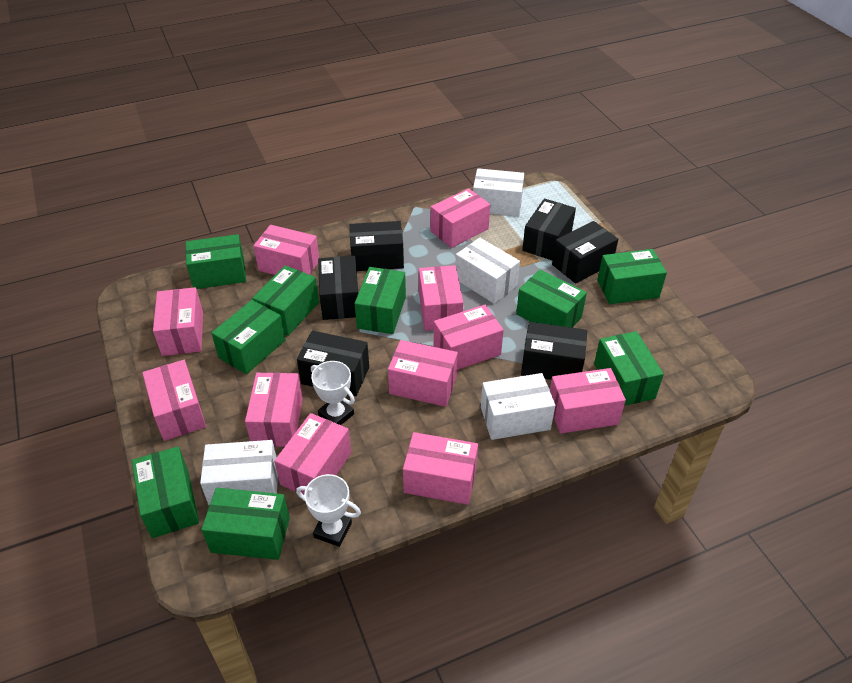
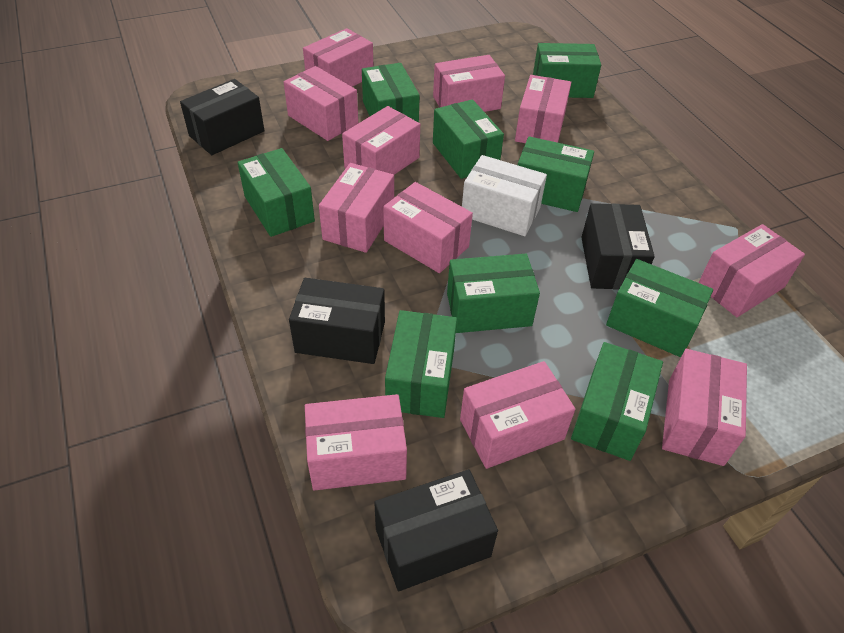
black box: 6 -> 4
white box: 4 -> 1
white trophy: 2 -> 0

